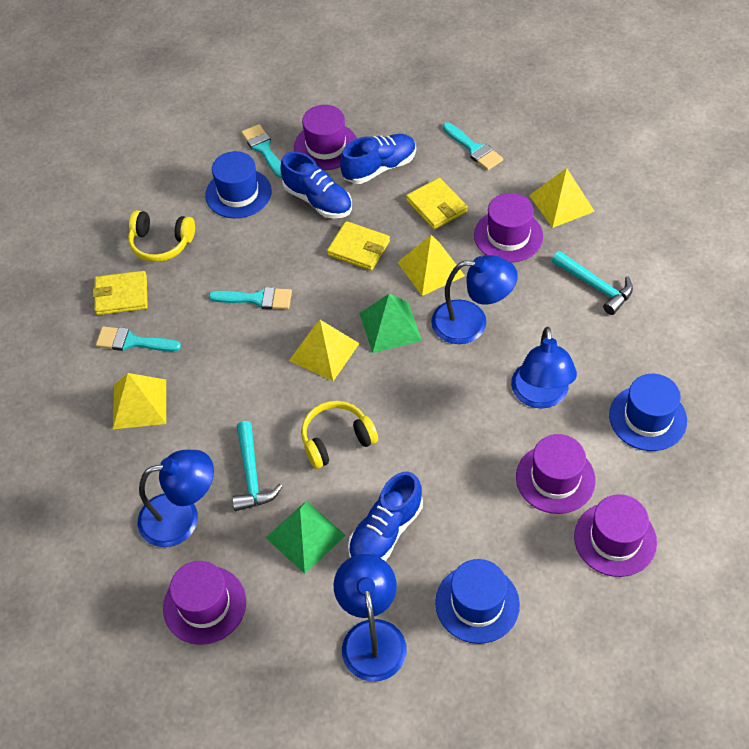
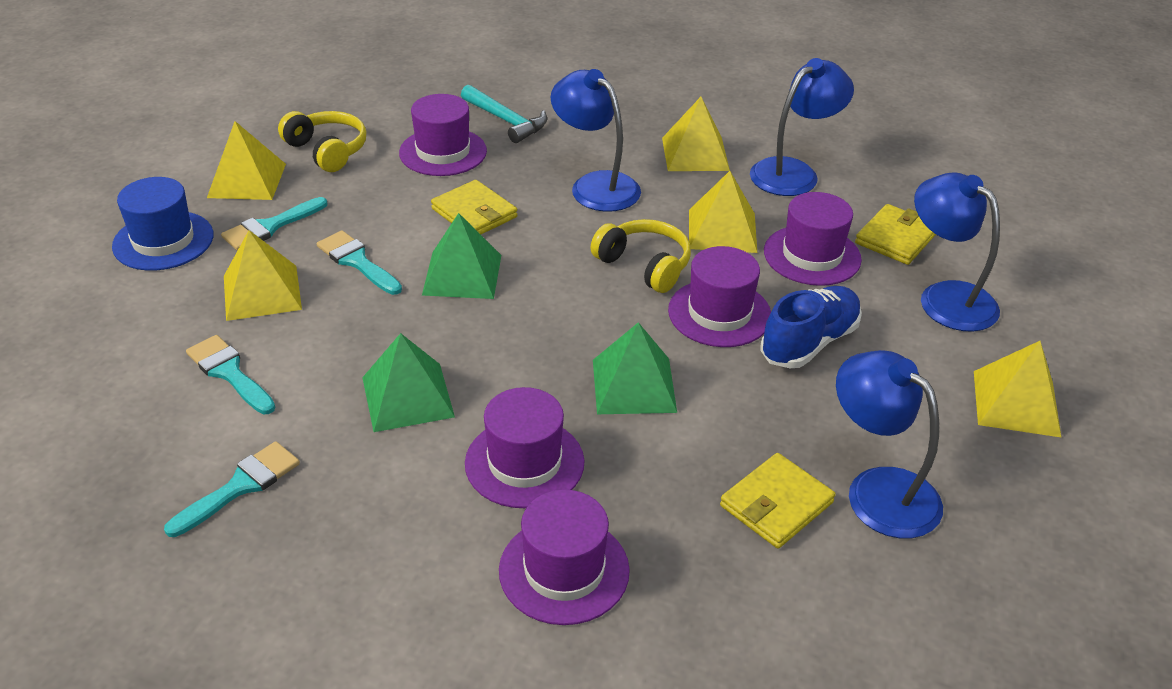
blue hat: 3 -> 1
blue shoe: 3 -> 1
green pyramid: 2 -> 3
turquoise hammer: 2 -> 1
yellow pyramid: 4 -> 5

